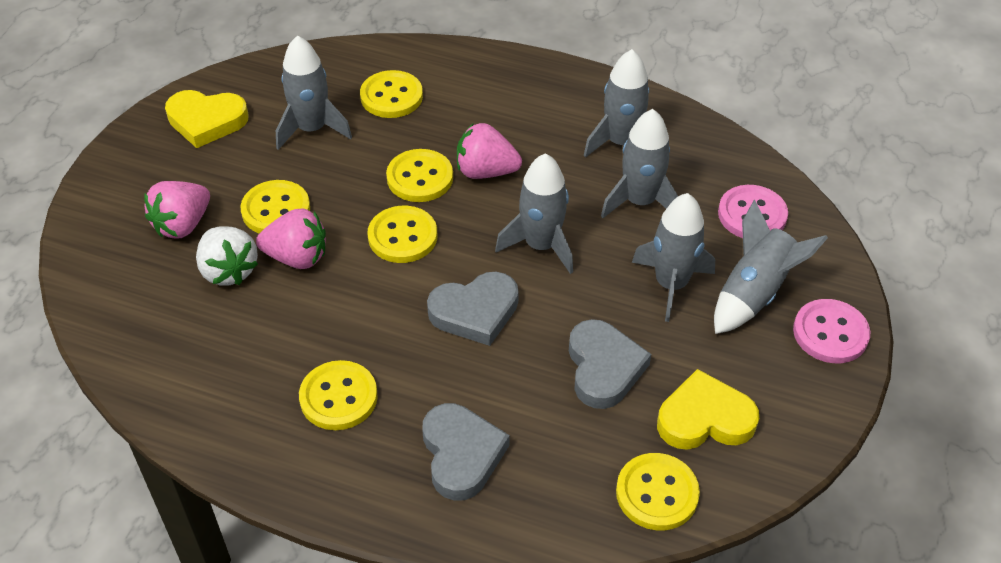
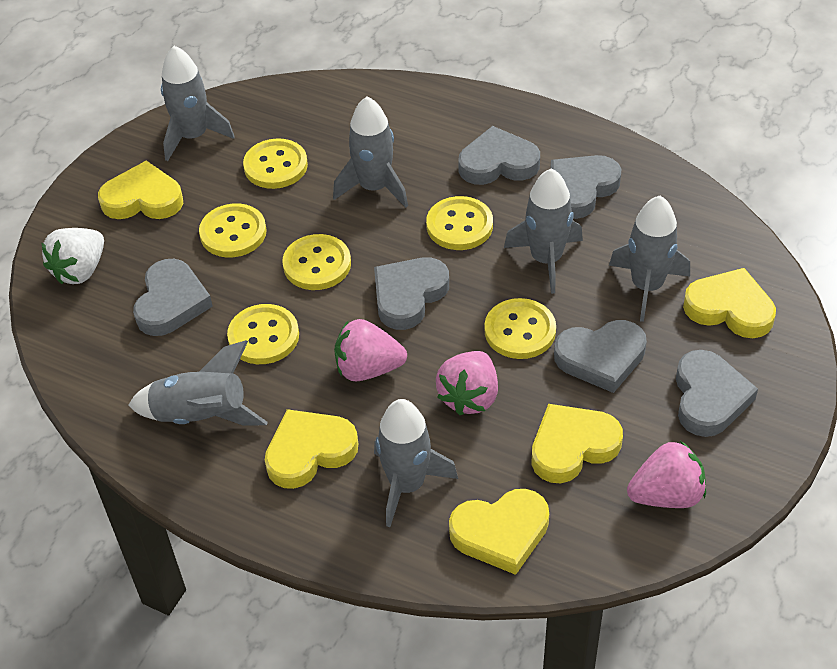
grey heart: 3 -> 6
pink button: 2 -> 0
yellow heart: 2 -> 5

